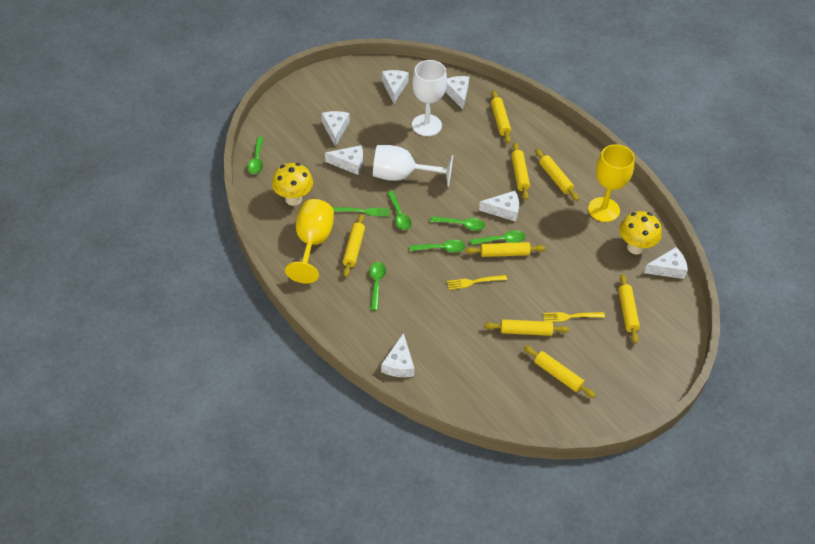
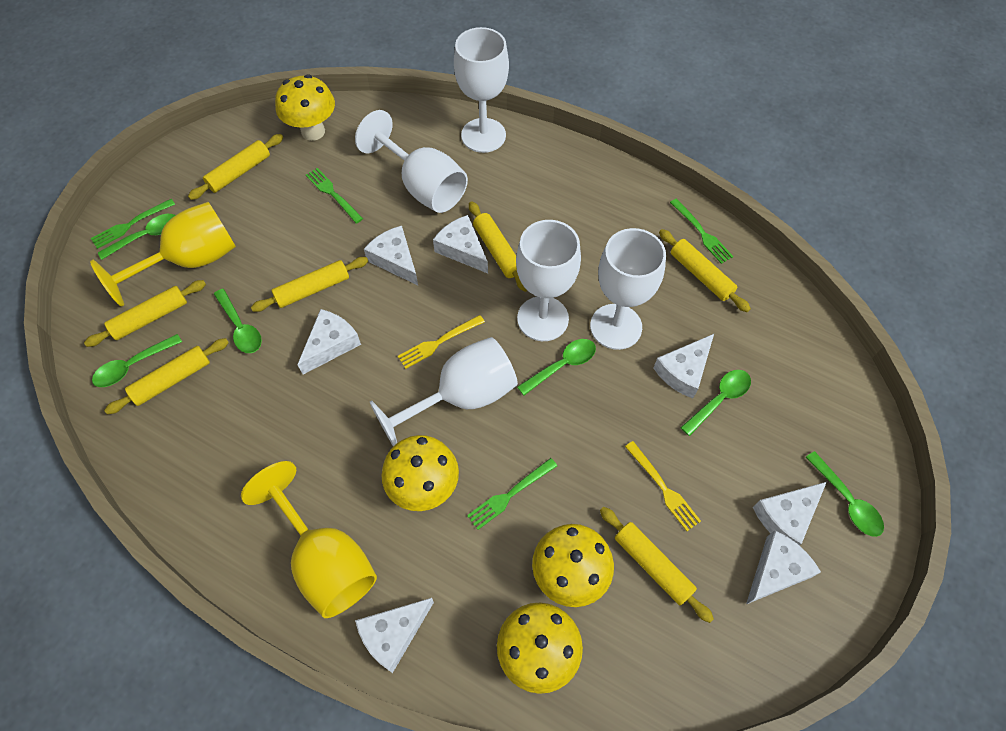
green fork: 1 -> 4
white goblet: 2 -> 5
yellow mushroom: 2 -> 4
yellow rolling pin: 8 -> 7

